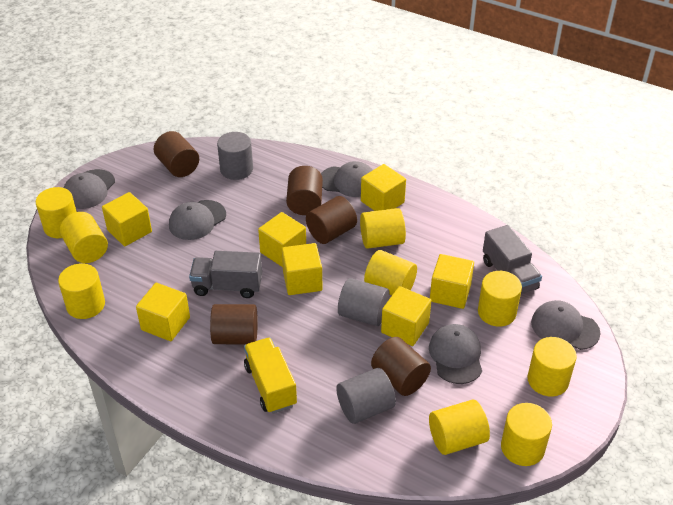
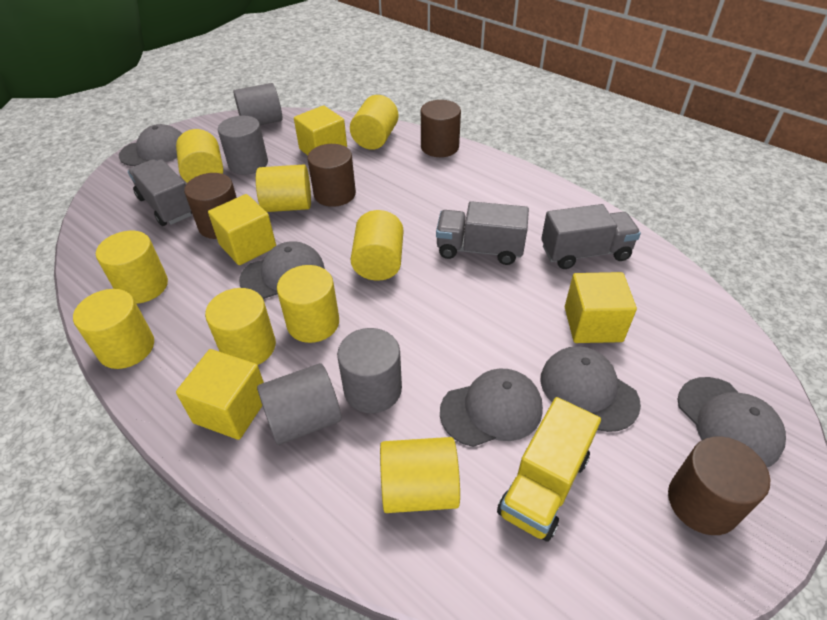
brown cylinder: 5 -> 4
grey cylinder: 3 -> 4
grey truck: 2 -> 3
yellow cube: 7 -> 4

